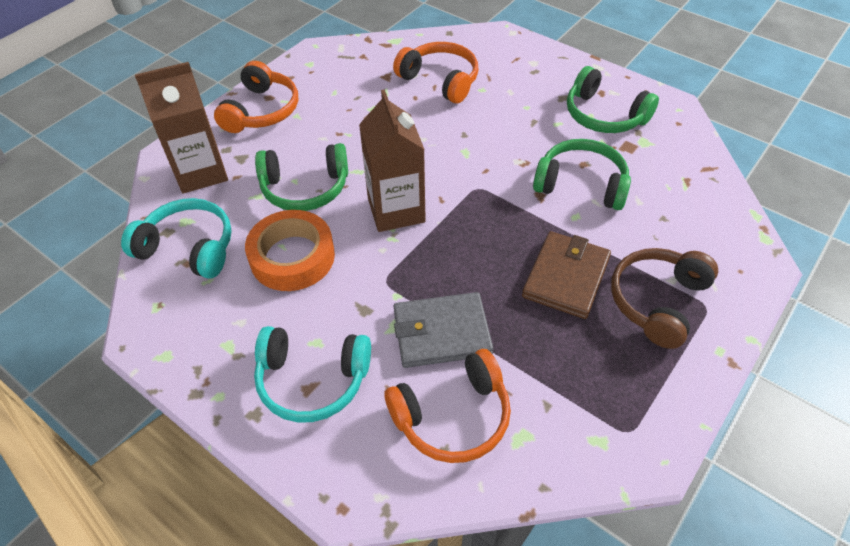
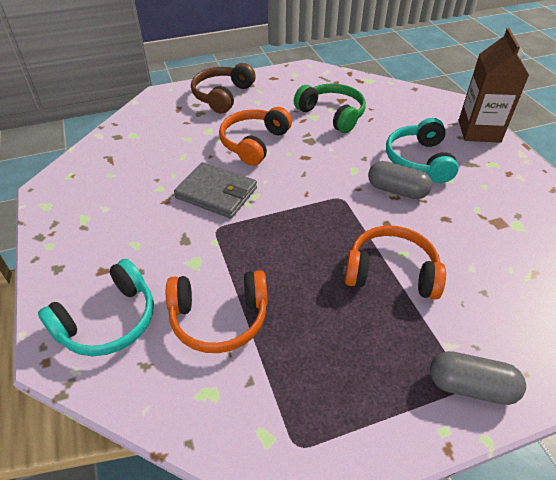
brown carton: 2 -> 1
brown wallet: 1 -> 0
green headphones: 3 -> 1
grey capsule: 0 -> 2
orange tape: 1 -> 0

